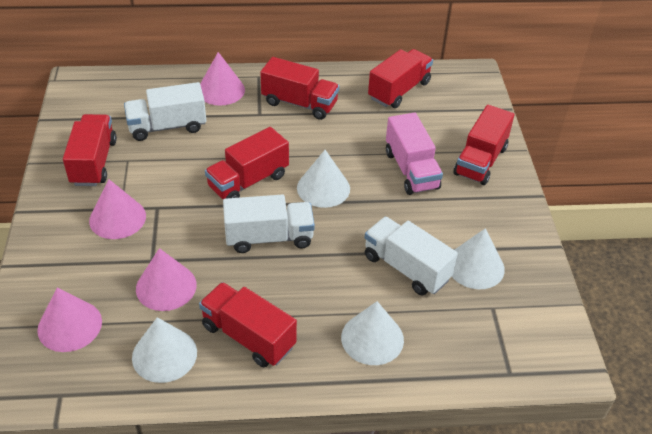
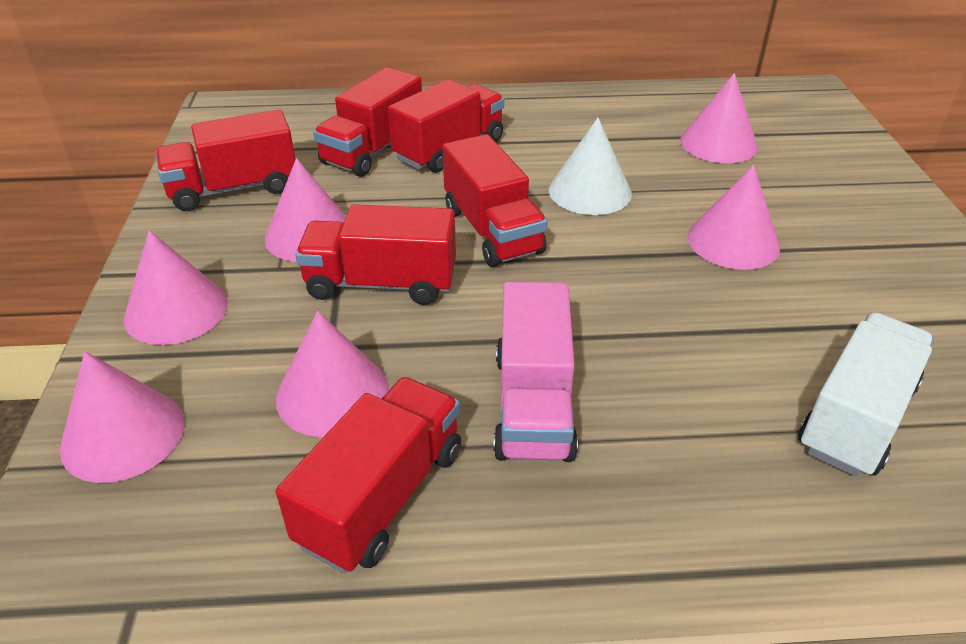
pink cone: 4 -> 6
white cone: 4 -> 1
white truck: 3 -> 1

